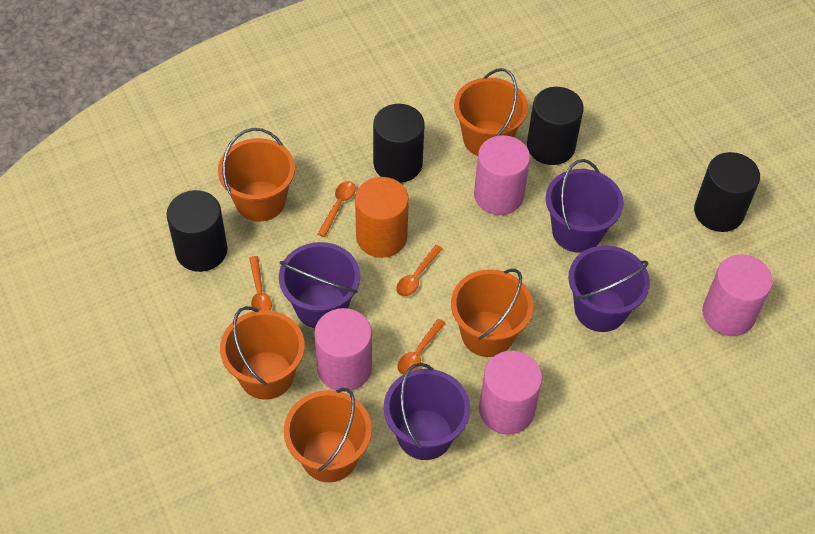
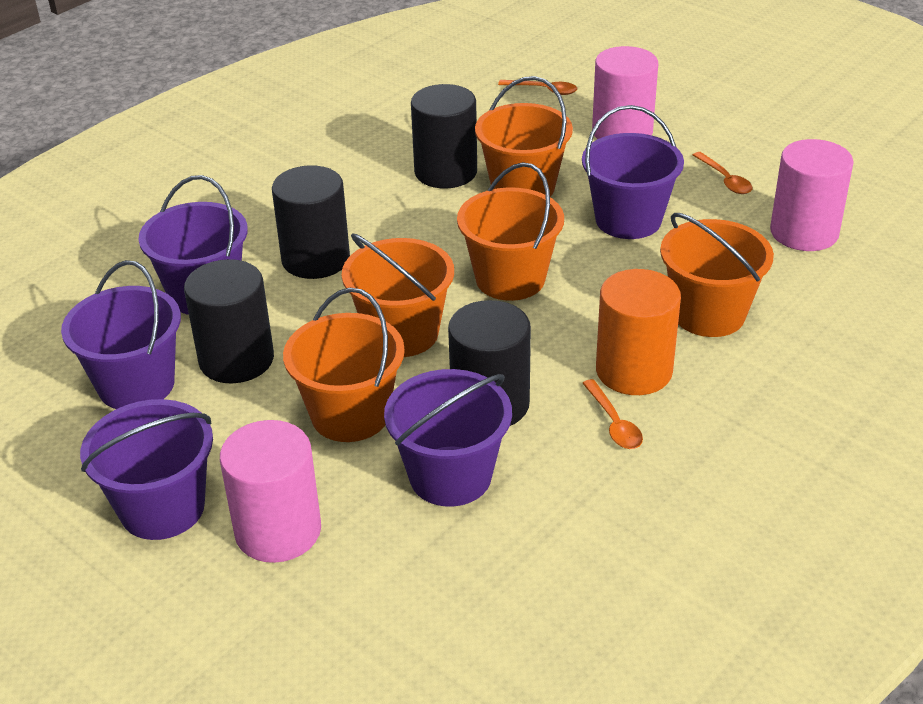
orange spoon: 4 -> 3
pink cylinder: 4 -> 3
purple bucket: 4 -> 5

